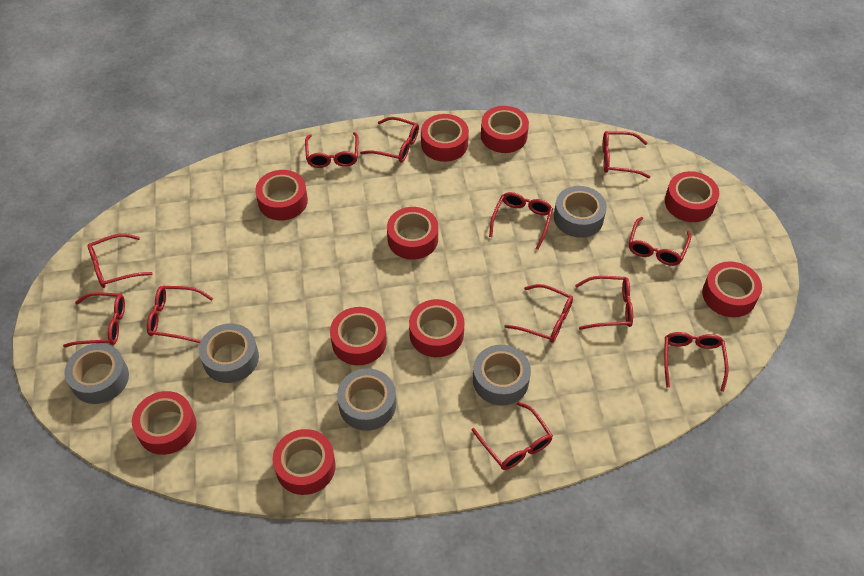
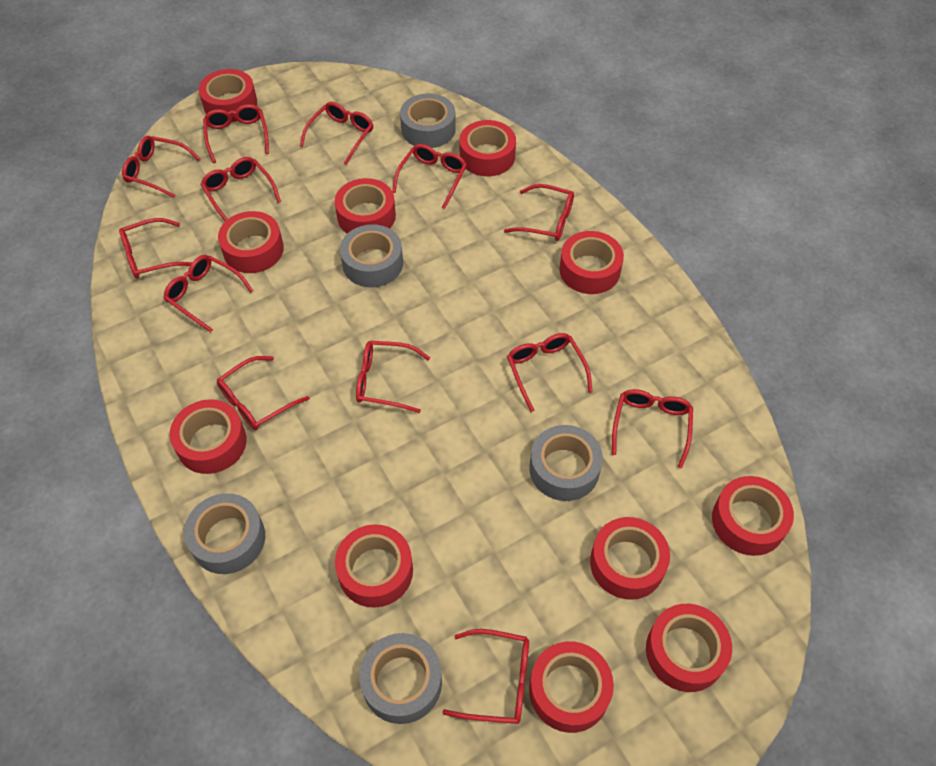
red glasses: 12 -> 13
red tape: 10 -> 11

